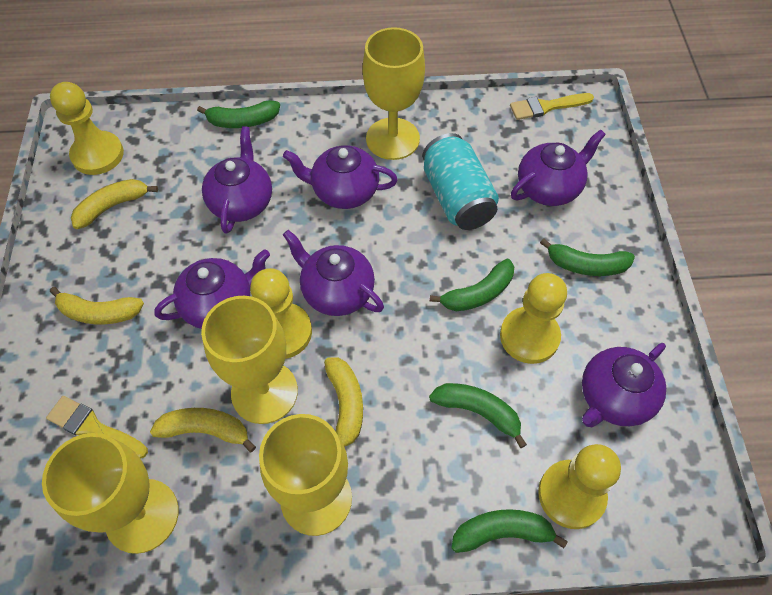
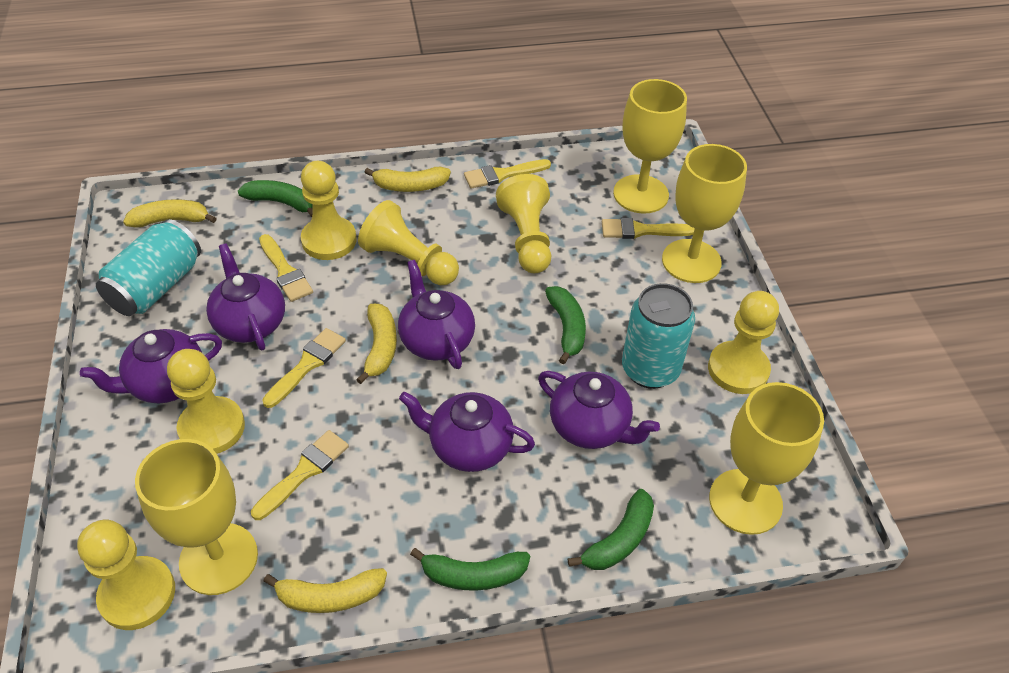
green banana: 5 -> 4
purple teapot: 6 -> 5
turquoise can: 1 -> 2
yellow brush: 2 -> 5
yellow pawn: 4 -> 6

